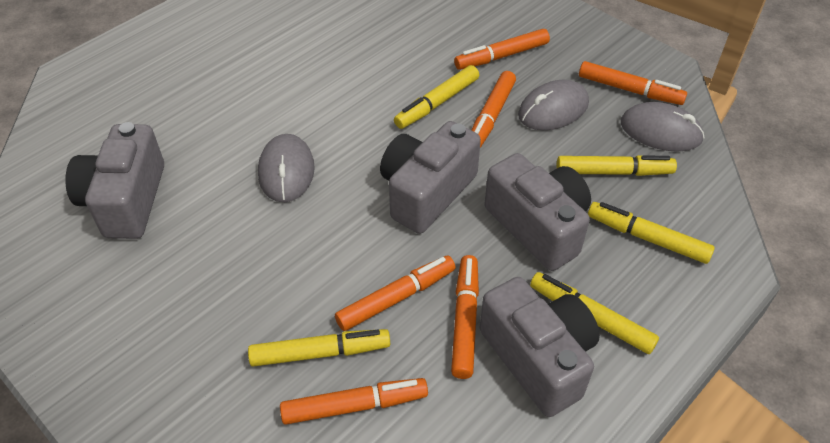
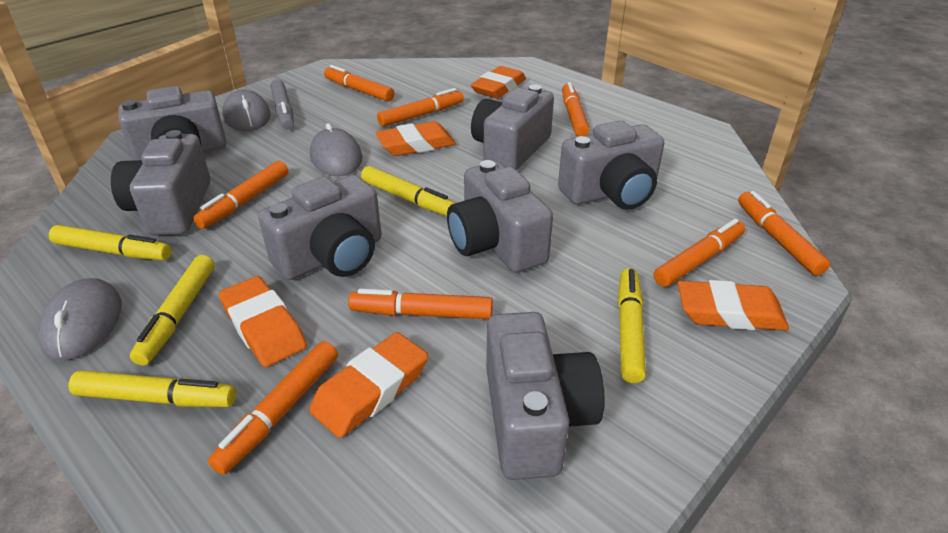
grey camera: 4 -> 7
grey marker: 0 -> 1
orange eraser: 0 -> 5
orange marker: 6 -> 8

